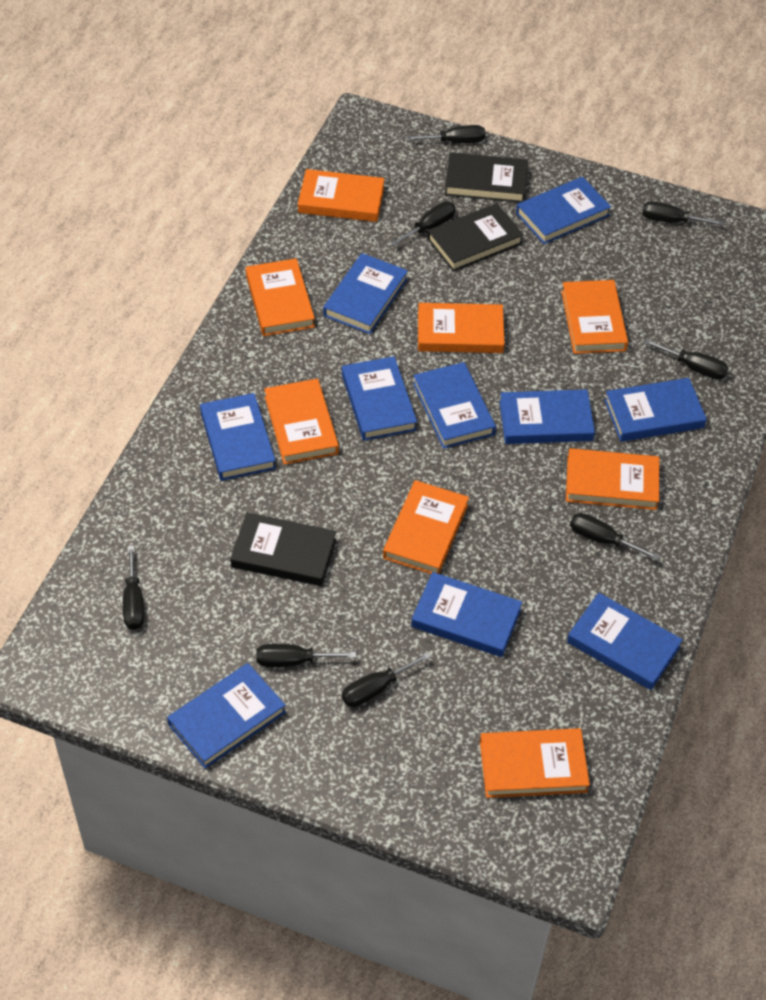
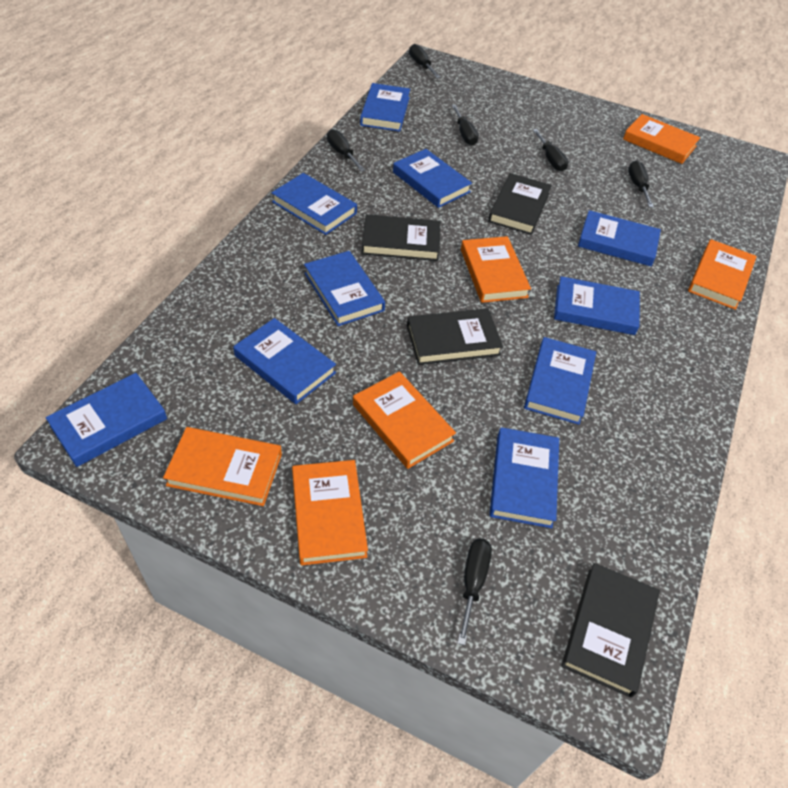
black book: 3 -> 4
black screwdriver: 8 -> 6
orange book: 8 -> 6

